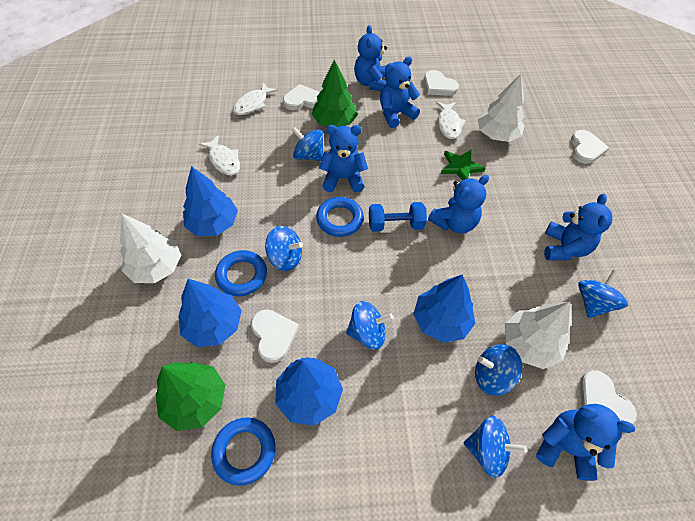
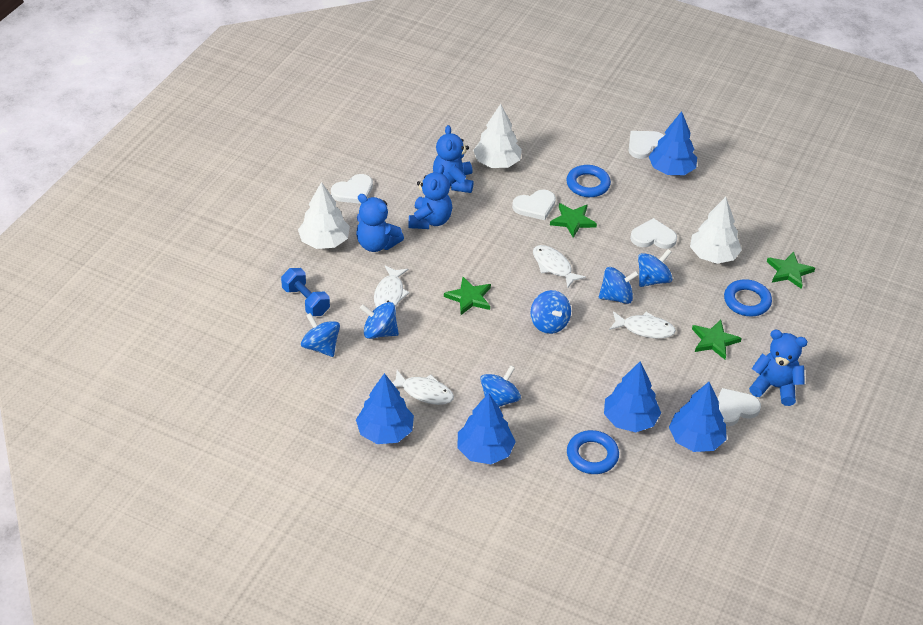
blue teddy bear: 6 -> 4
blue tree: 4 -> 5
green star: 1 -> 4
green tree: 2 -> 0
white fish: 3 -> 4

